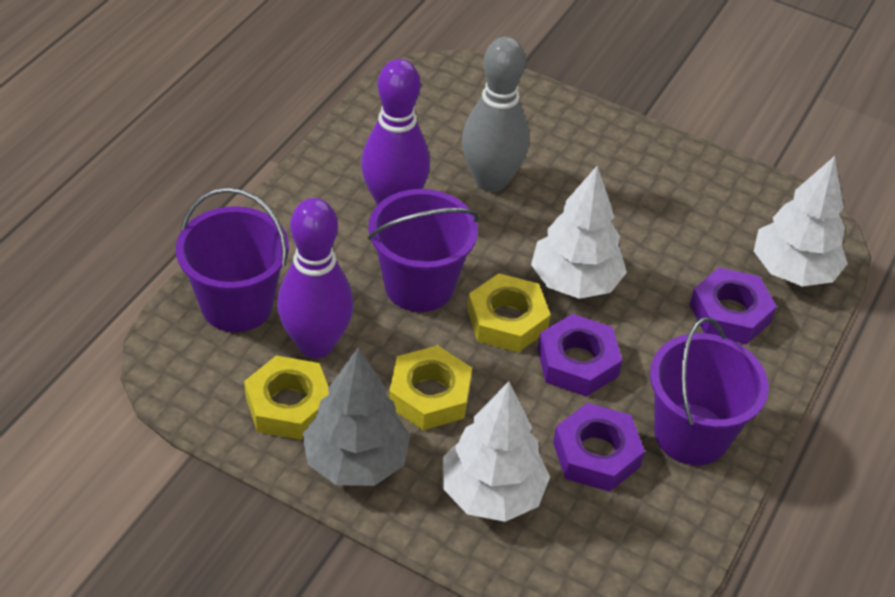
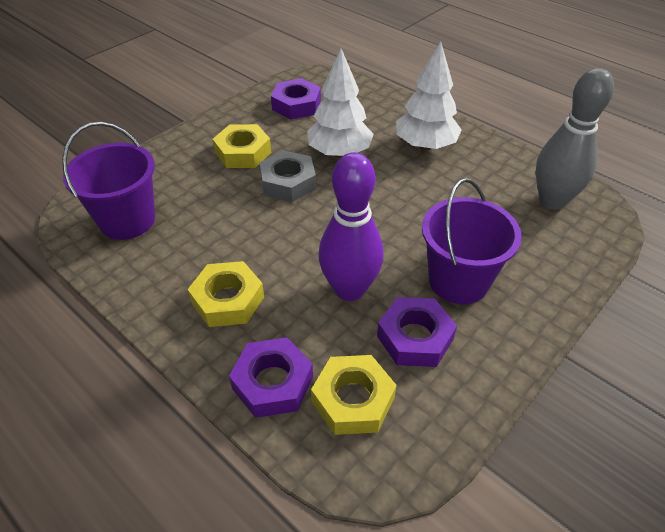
grey nut: 0 -> 1
grey tree: 1 -> 0
purple bowling pin: 2 -> 1
purple bucket: 3 -> 2
white tree: 3 -> 2

